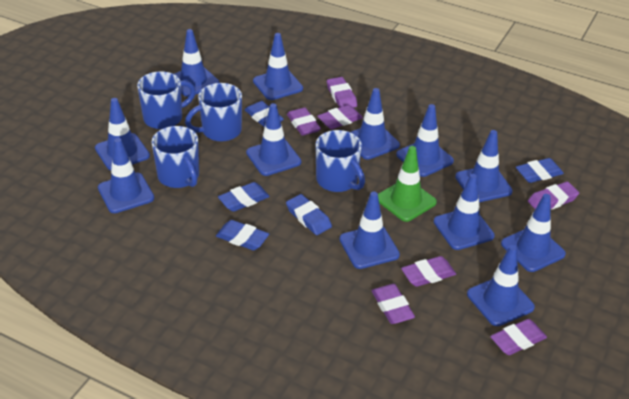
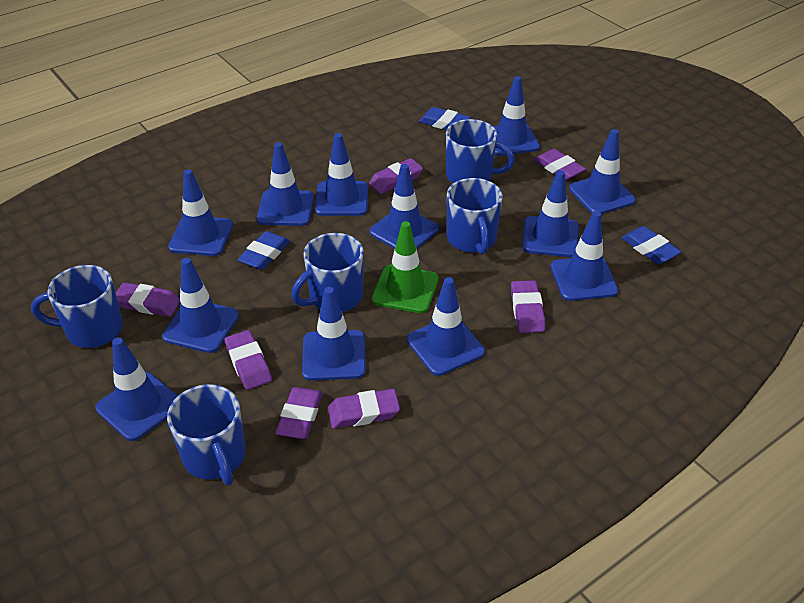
blue eraser: 5 -> 3
blue mug: 4 -> 5

